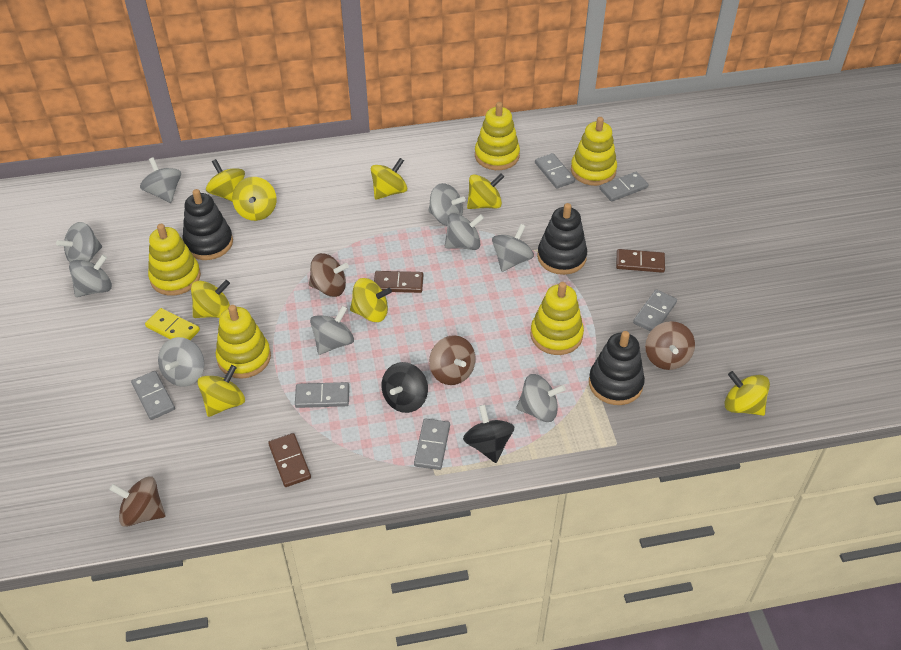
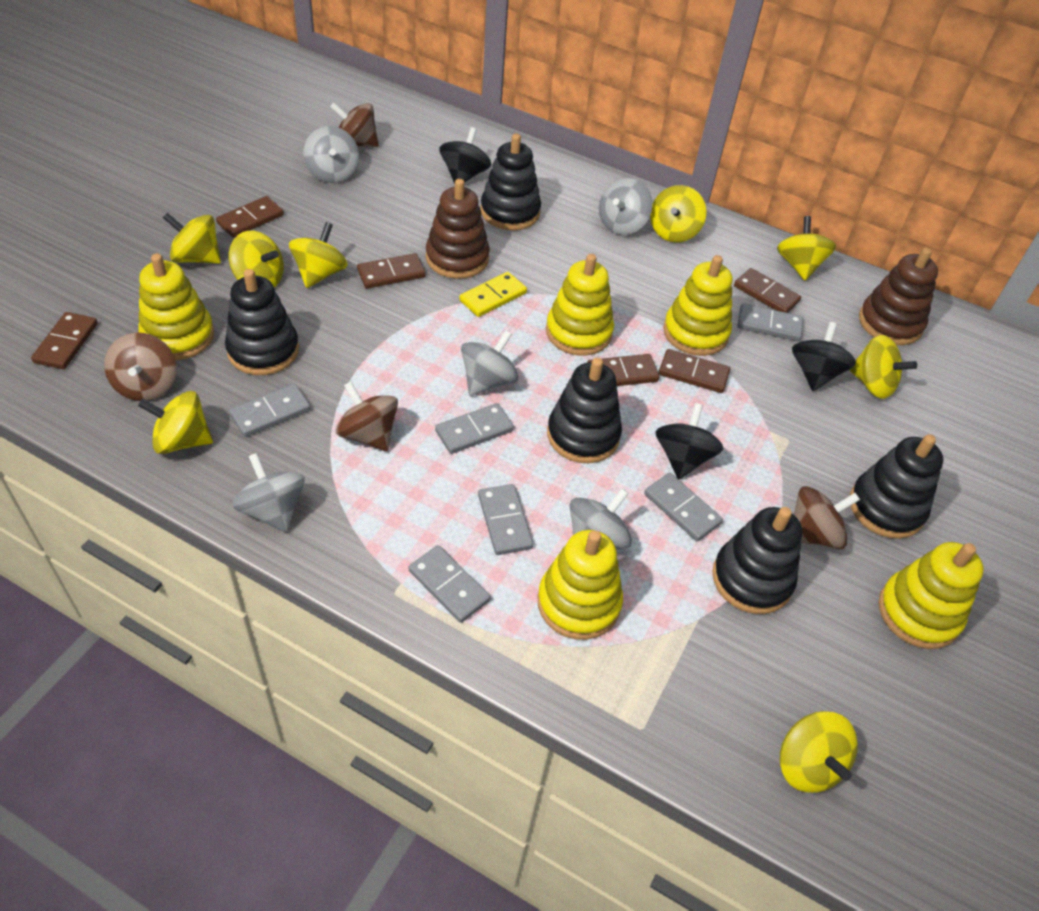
black spinning top: 2 -> 3
black stacking toy: 3 -> 5
brown domino: 3 -> 6
brown stacking toy: 0 -> 2
grey spinning top: 9 -> 5

